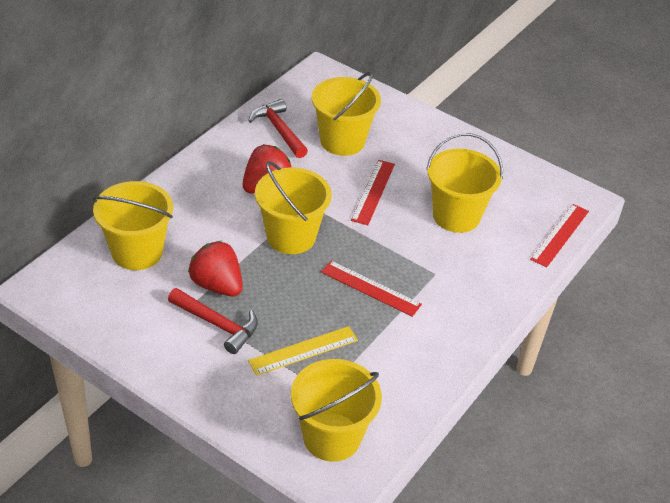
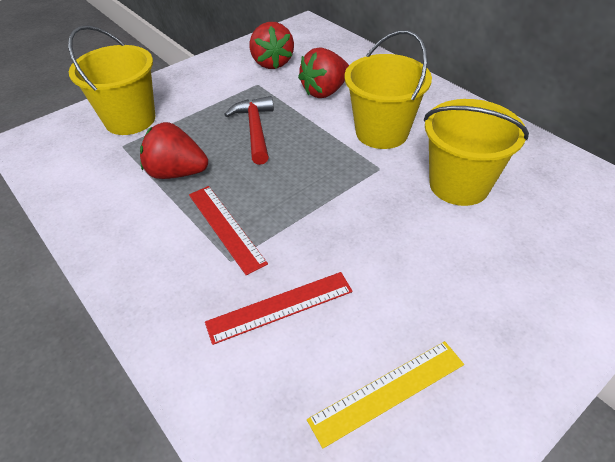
red hammer: 2 -> 1
red ruler: 3 -> 2
red strawberry: 2 -> 3
yellow bucket: 5 -> 3

